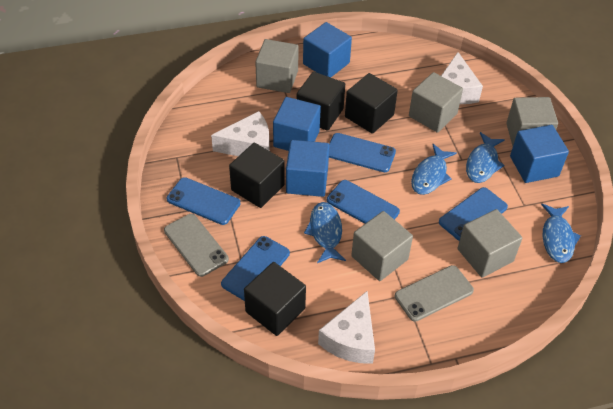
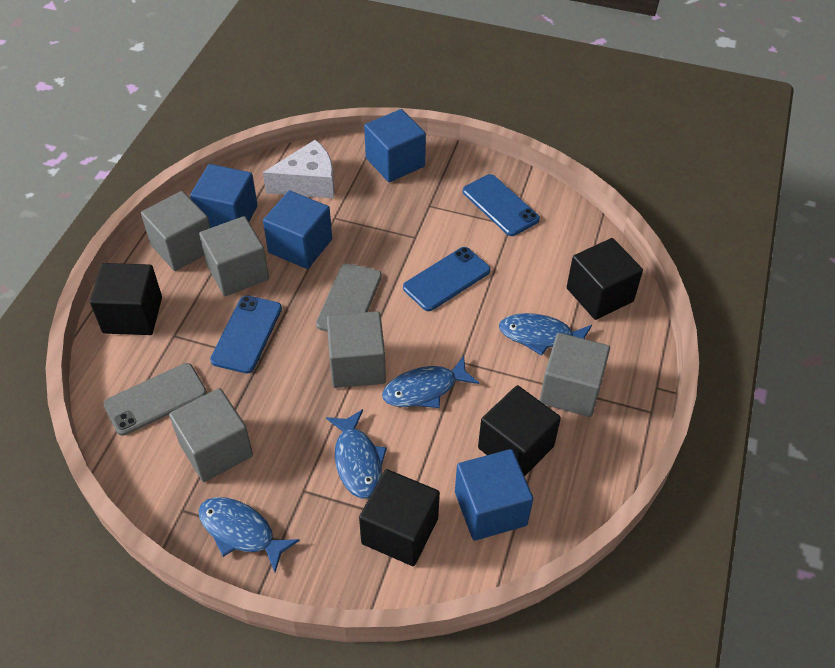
blue phone: 5 -> 3
white cheese: 3 -> 1

